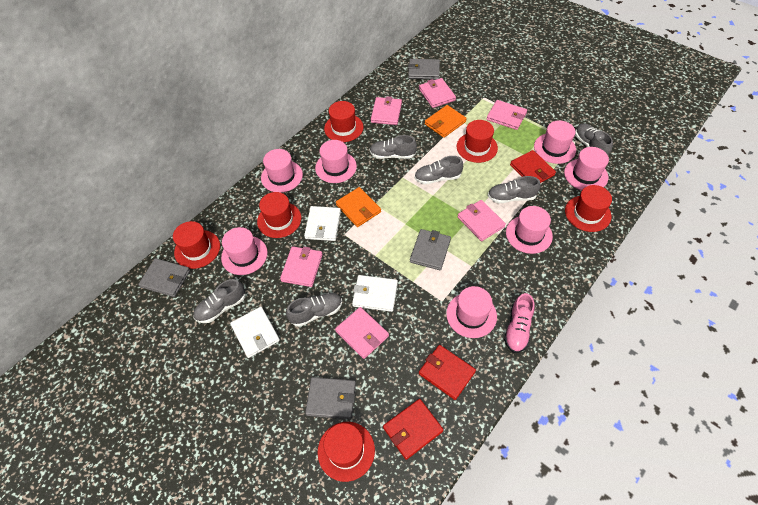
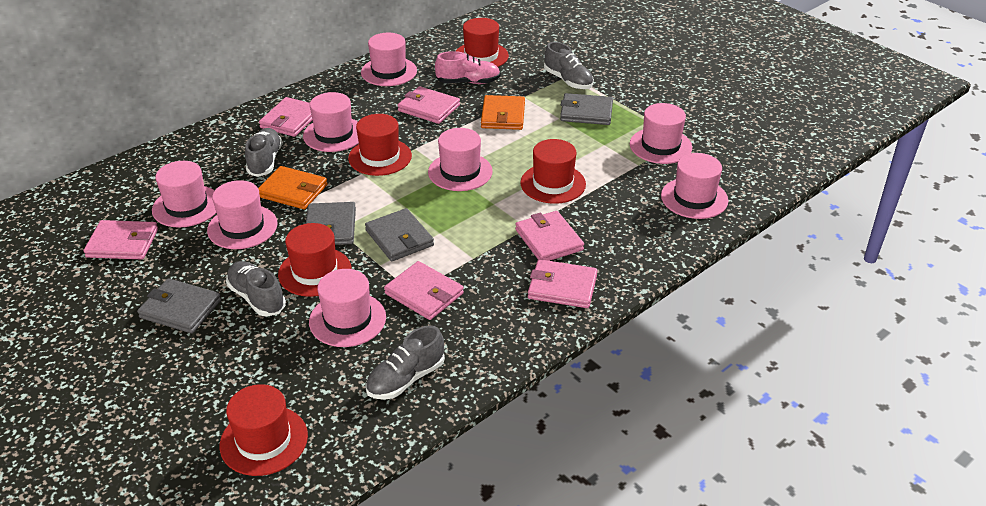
grey shoe: 6 -> 4
pink hat: 7 -> 8
red hat: 6 -> 5
red wallet: 3 -> 0
white wallet: 3 -> 0

